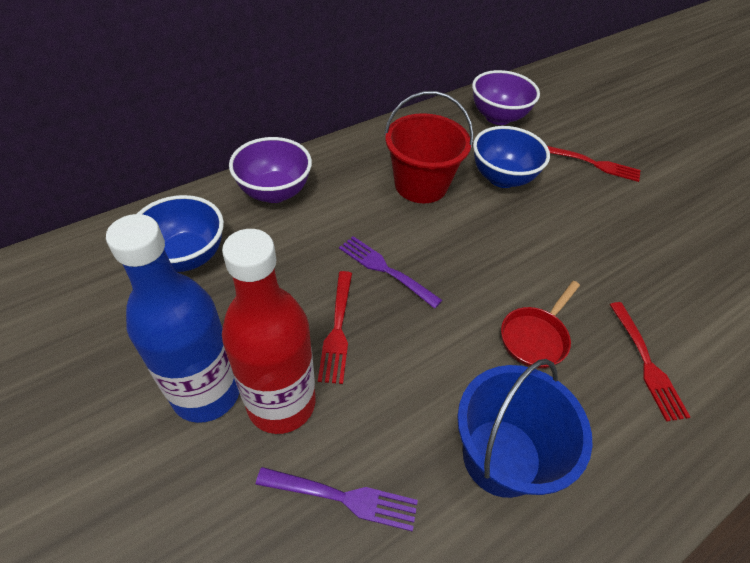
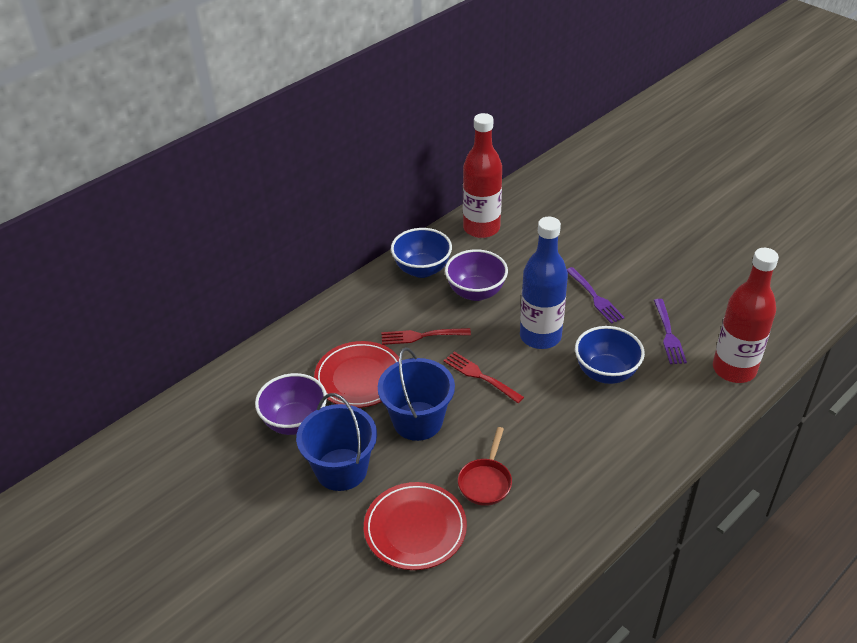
blue bucket: 1 -> 2
red bottle: 1 -> 2
red bucket: 1 -> 0
red fork: 3 -> 2
red plate: 0 -> 2

